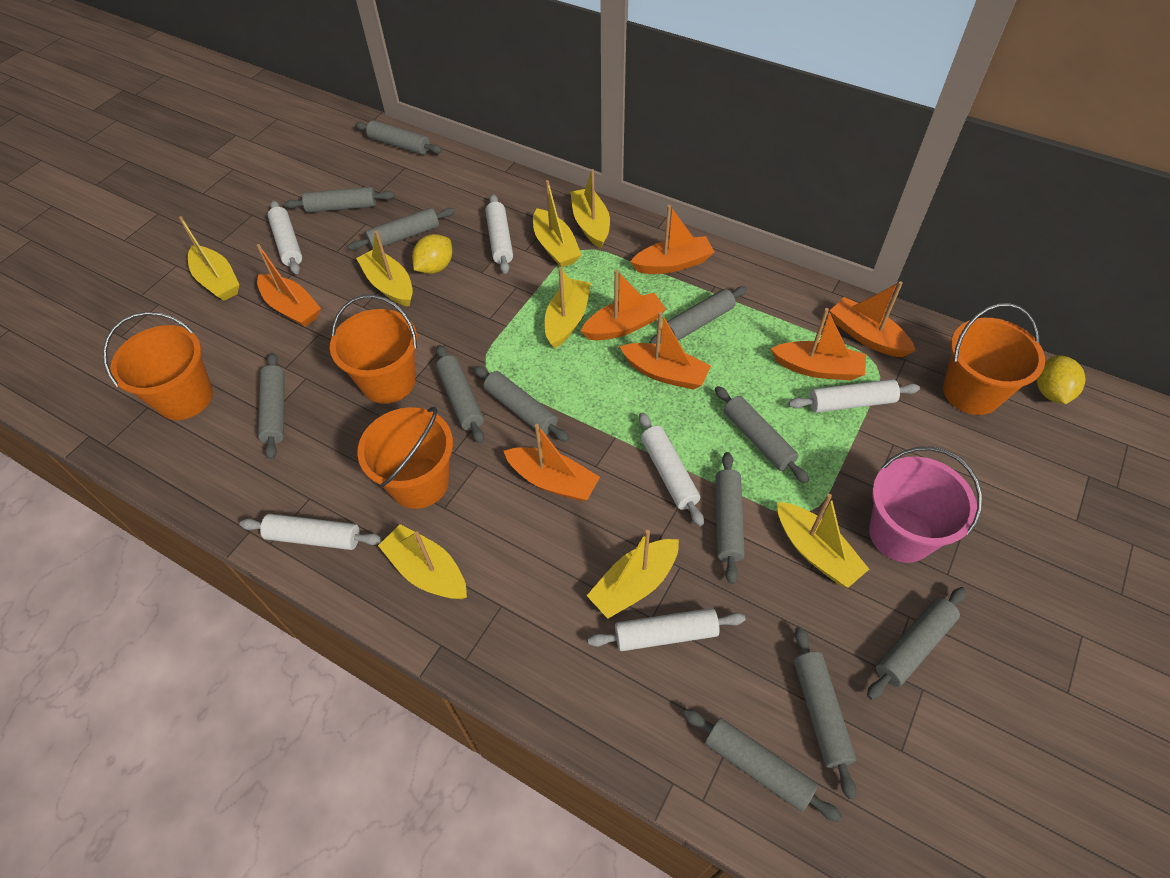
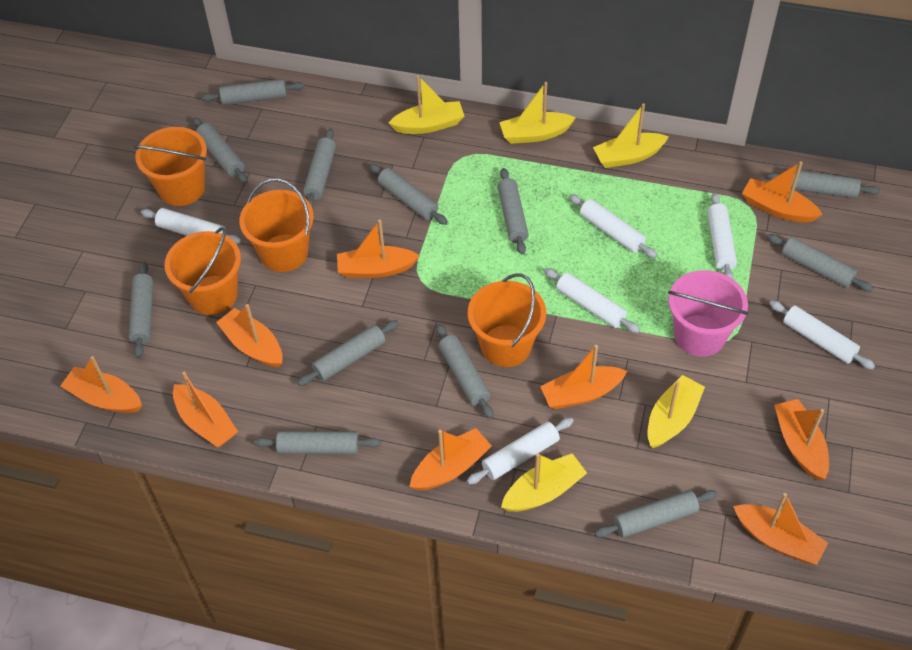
orange boat: 7 -> 9
yellow boat: 8 -> 5
yellow lemon: 2 -> 0

